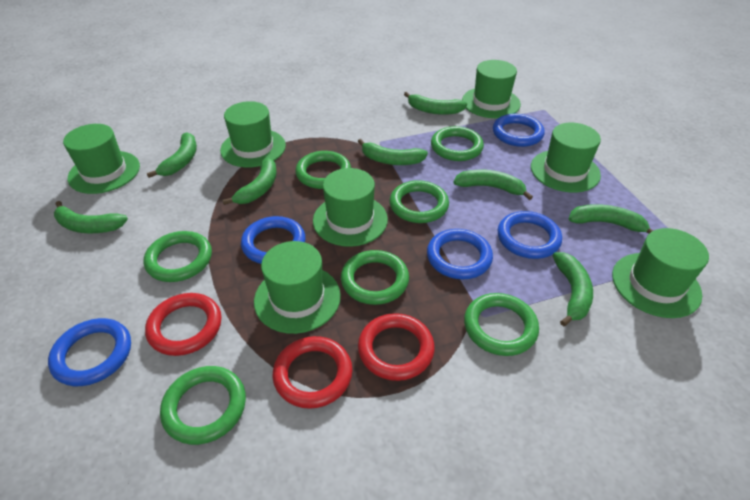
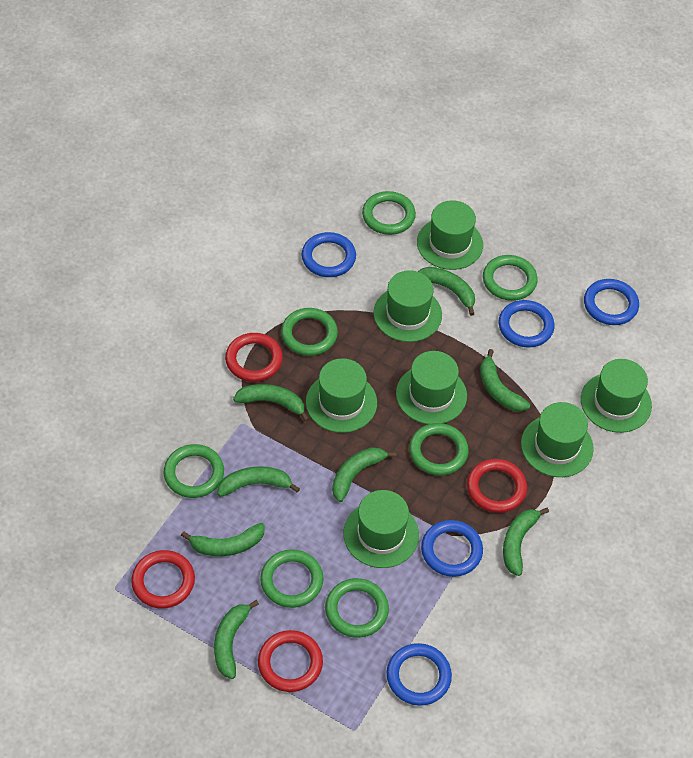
red ring: 3 -> 4

